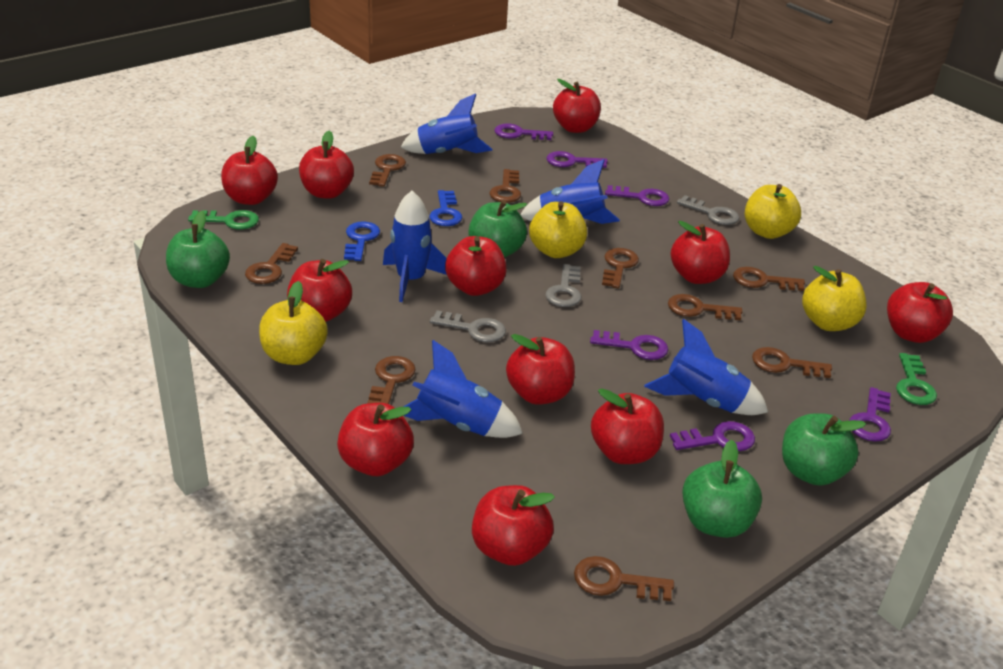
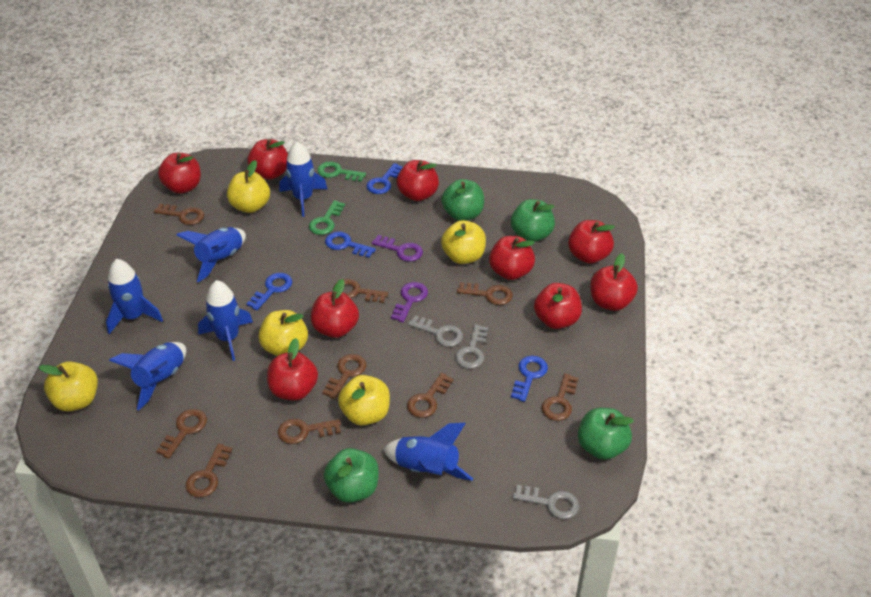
blue key: 2 -> 4
blue rocket: 5 -> 6
purple key: 6 -> 2
red apple: 11 -> 9
yellow apple: 4 -> 5

